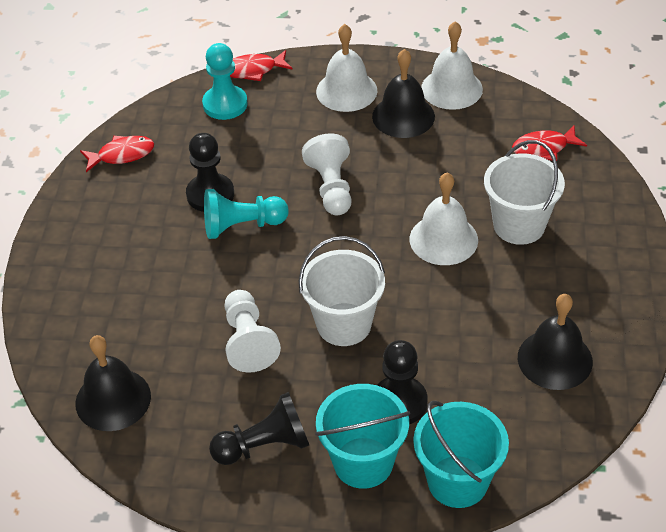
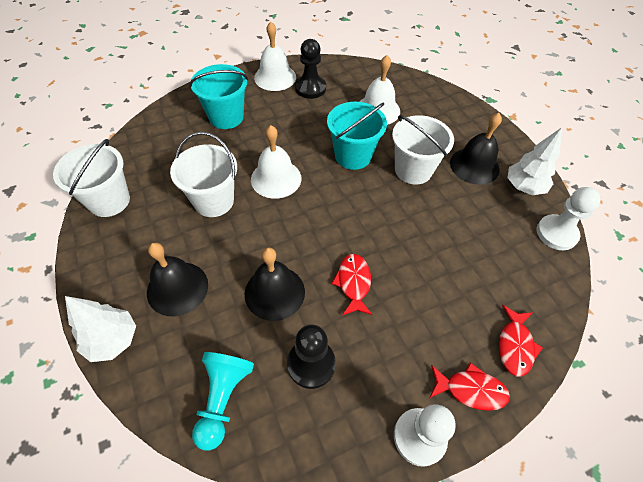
black pawn: 3 -> 2
turquoise pawn: 2 -> 1
white bucket: 2 -> 3
white tree: 0 -> 2

